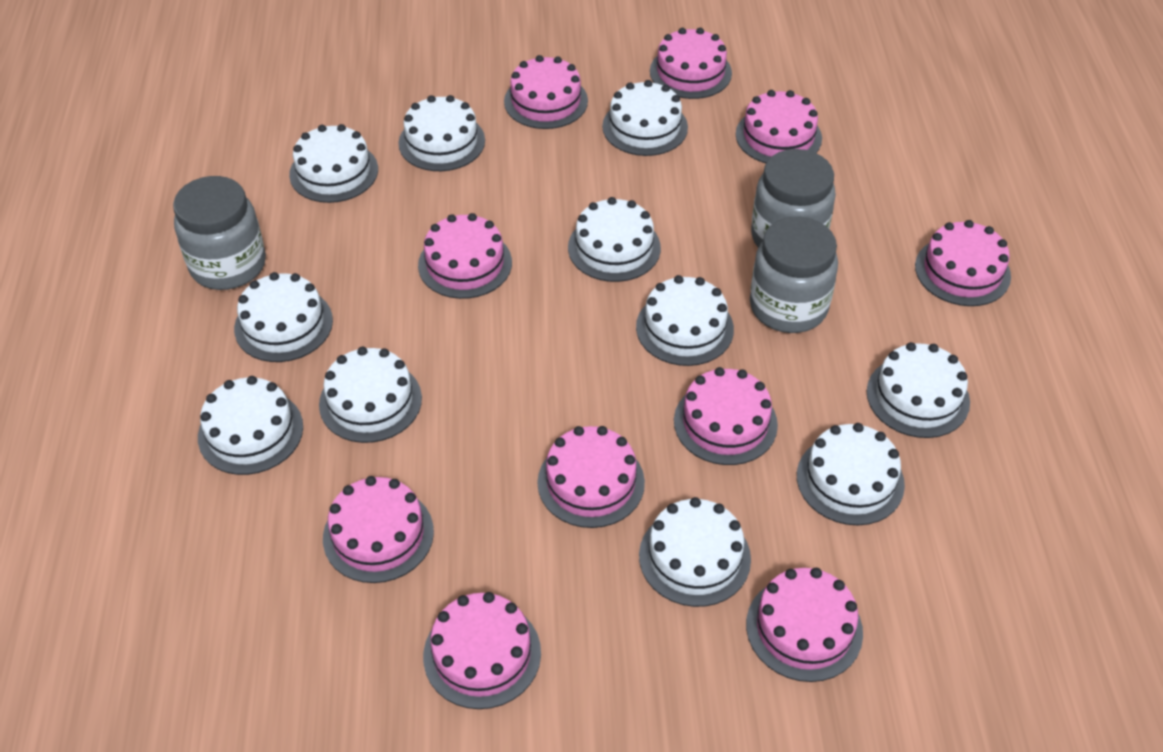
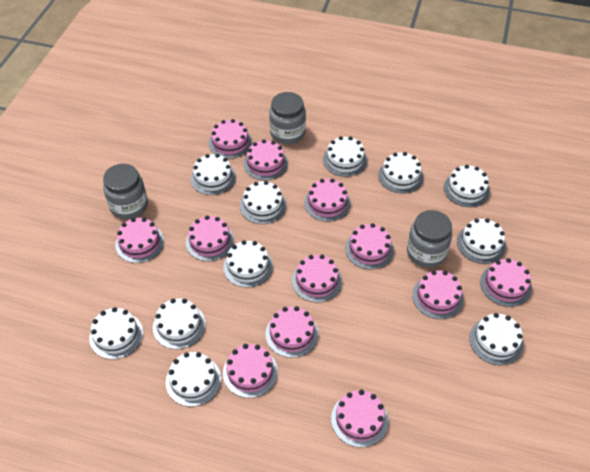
pink cake: 10 -> 12

